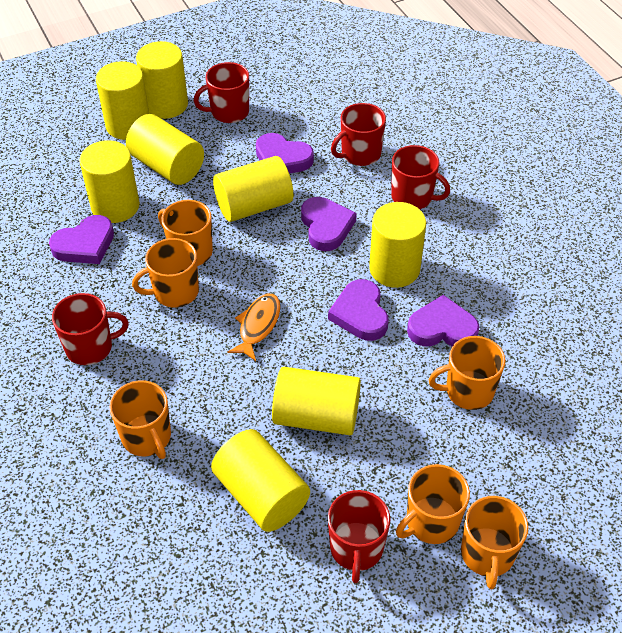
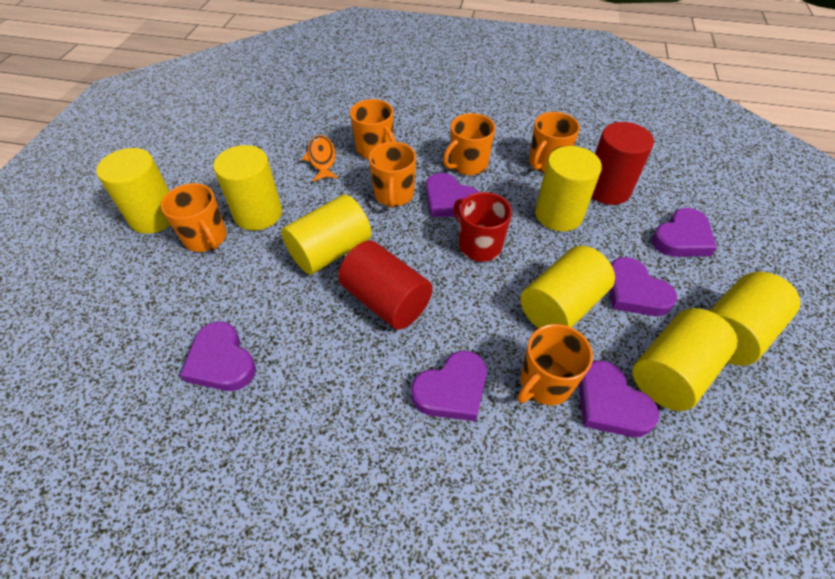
purple heart: 5 -> 6
red cylinder: 0 -> 2
red mug: 5 -> 1
yellow cylinder: 8 -> 7

